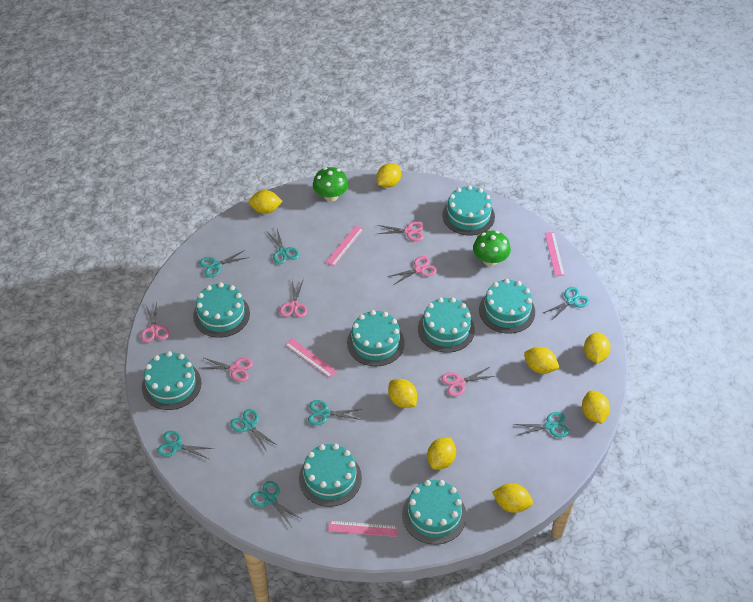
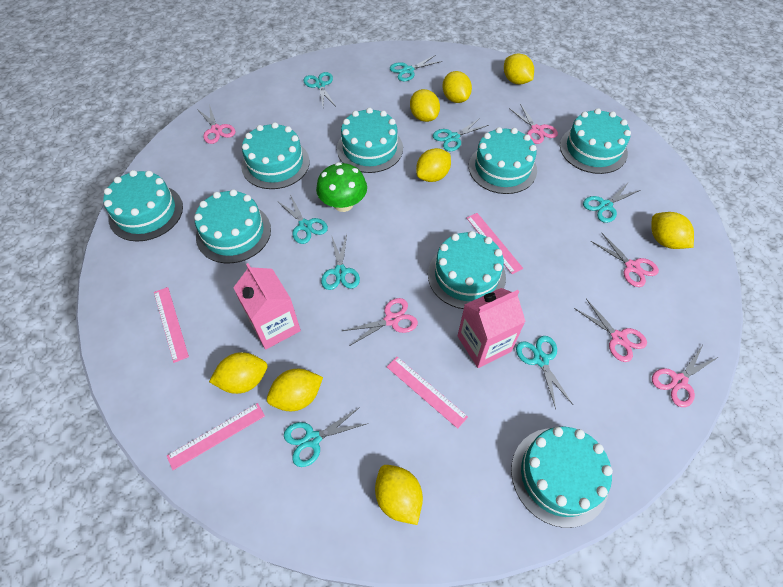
green mushroom: 2 -> 1
pink carton: 0 -> 2

